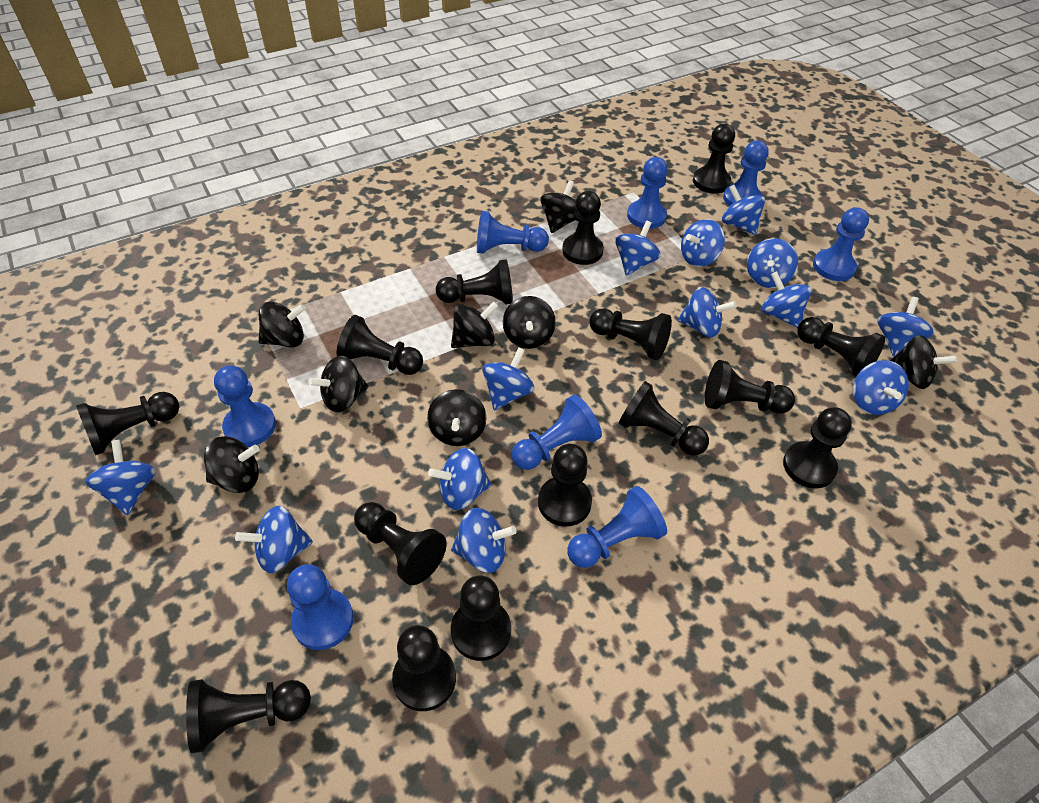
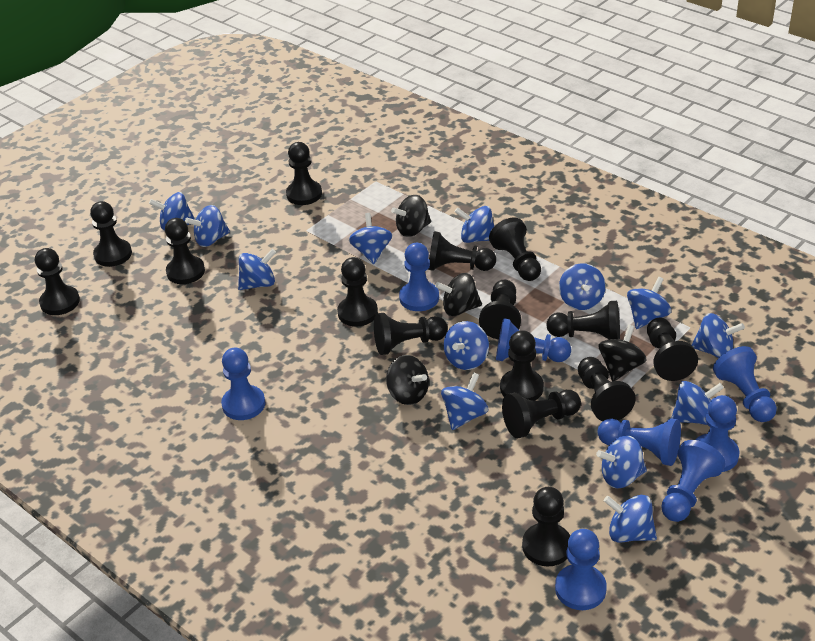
black spinning top: 8 -> 4

